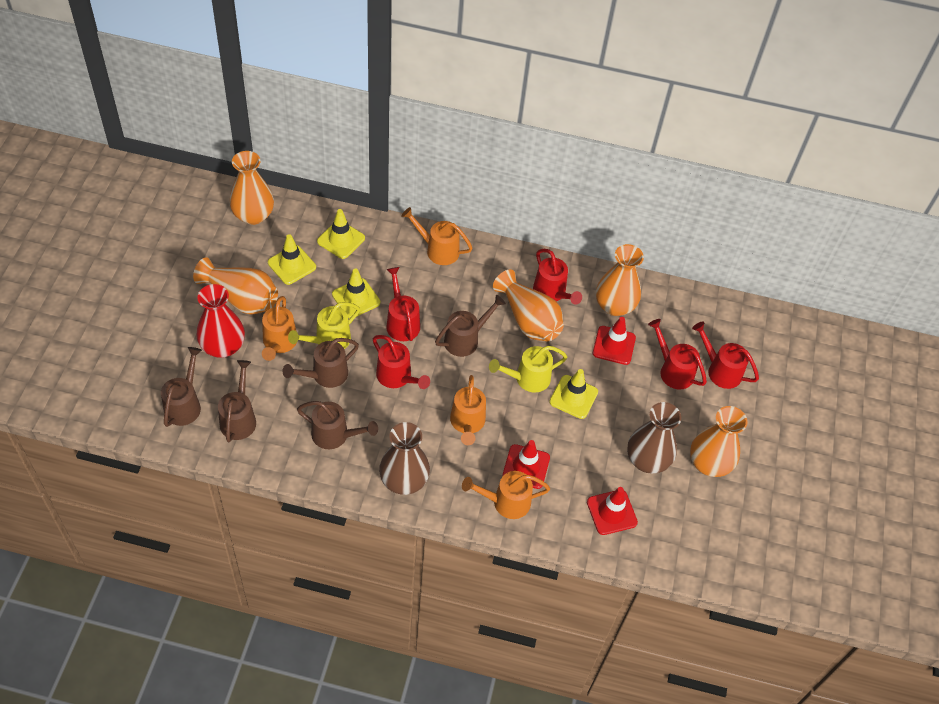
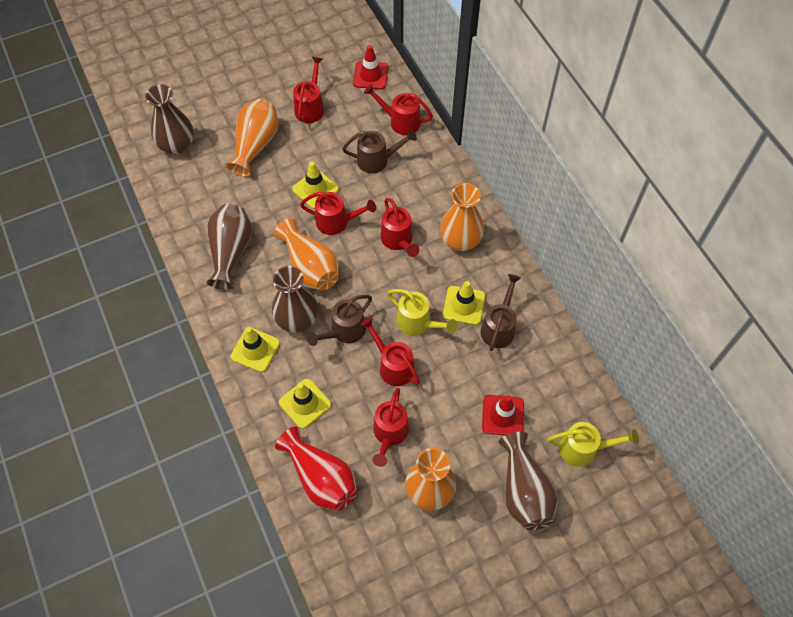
brown vase: 2 -> 4
brown watering can: 5 -> 3
orange vase: 5 -> 4
orange watering can: 4 -> 0
red traffic cone: 3 -> 2
red watering can: 5 -> 6

